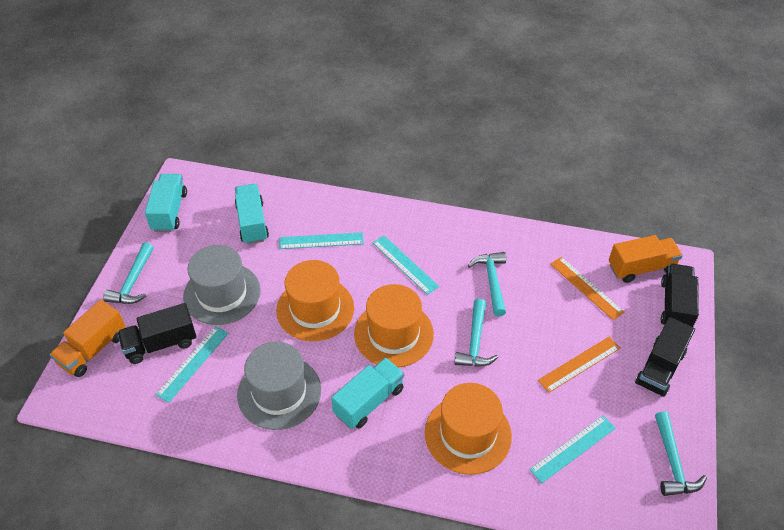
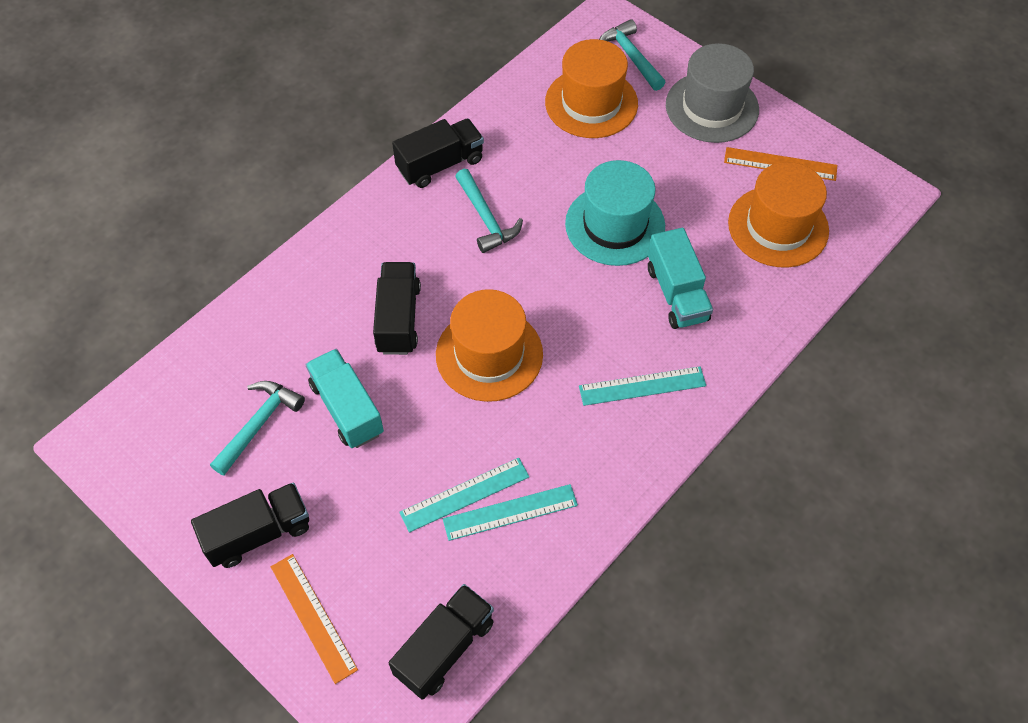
black truck: 3 -> 4
grey hat: 2 -> 1
orange truck: 2 -> 0
turquoise hammer: 4 -> 3
turquoise hat: 0 -> 1
turquoise ruler: 4 -> 3
turquoise truck: 3 -> 2

